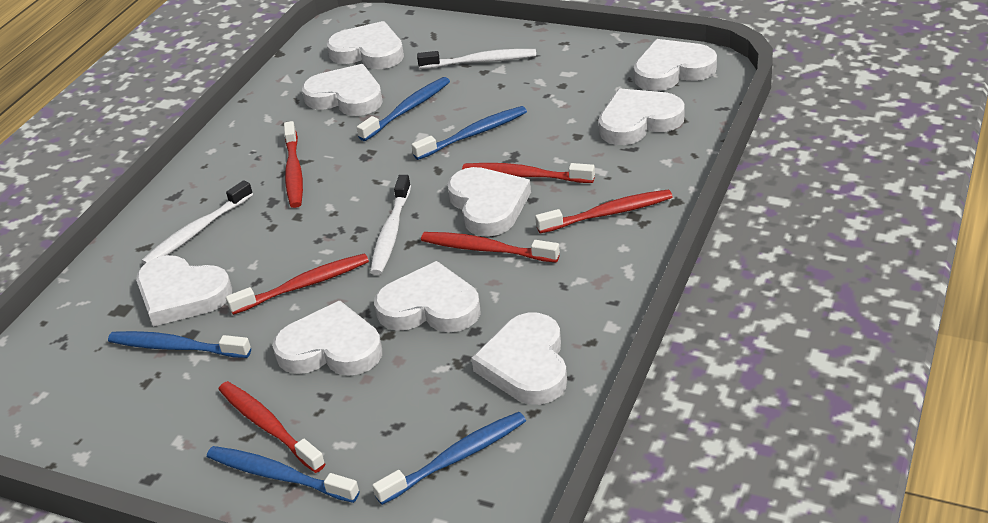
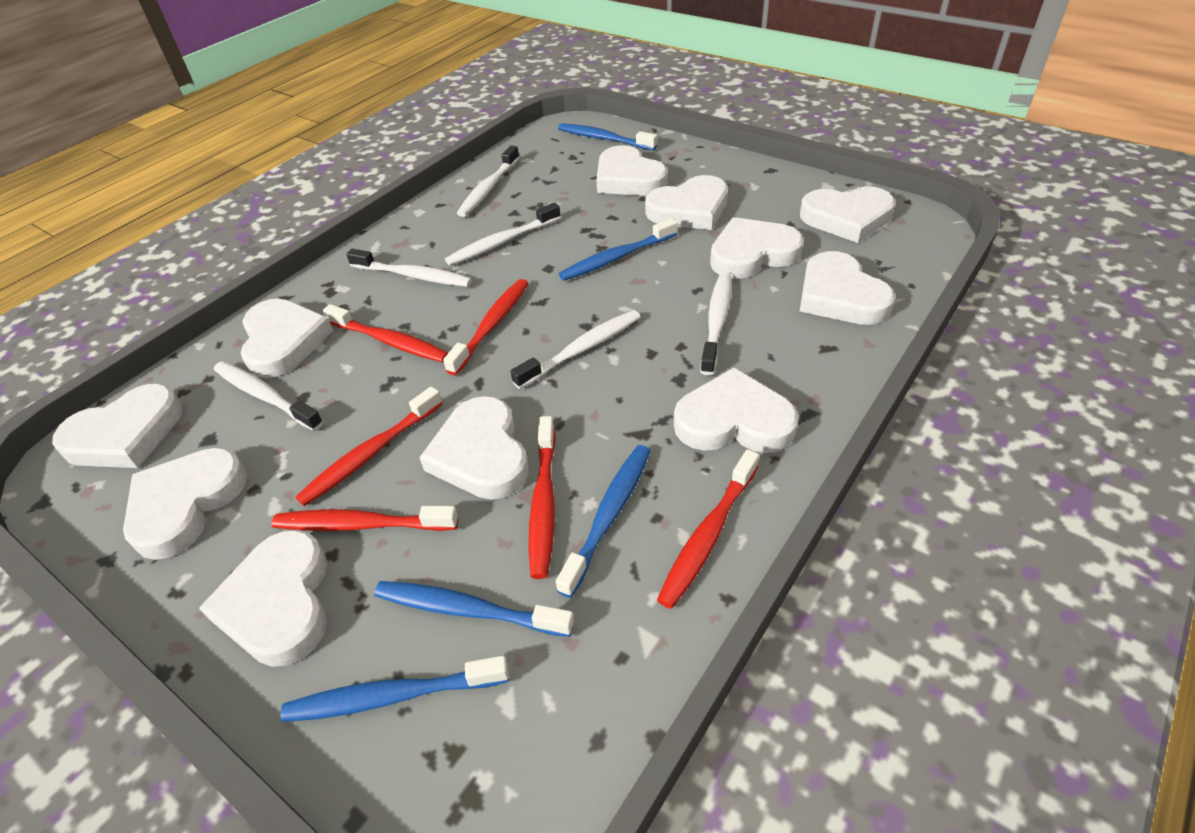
white heart: 9 -> 11
white toothbrush: 3 -> 6

